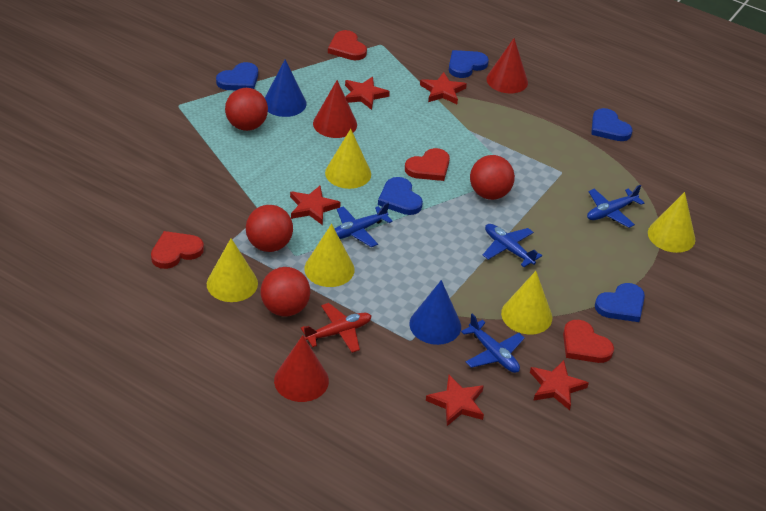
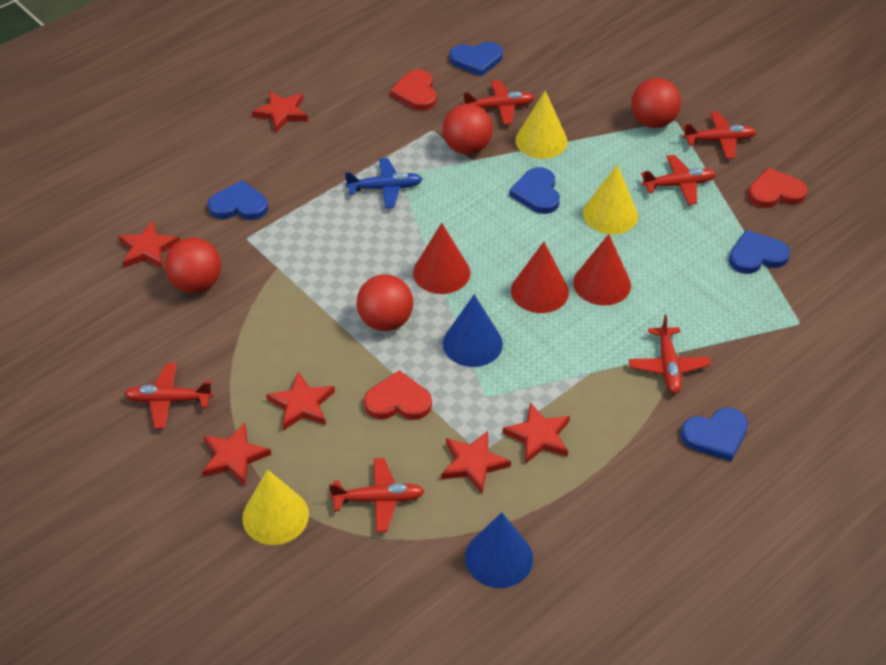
blue plane: 4 -> 1
red heart: 4 -> 3
red plane: 1 -> 6
red star: 5 -> 6
yellow cone: 5 -> 3

